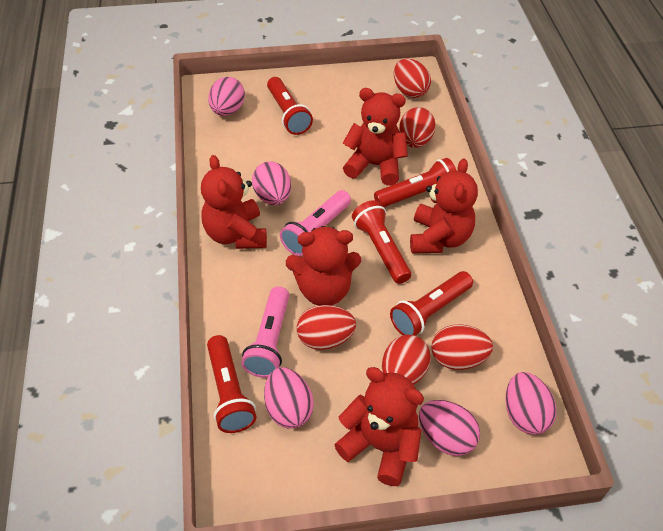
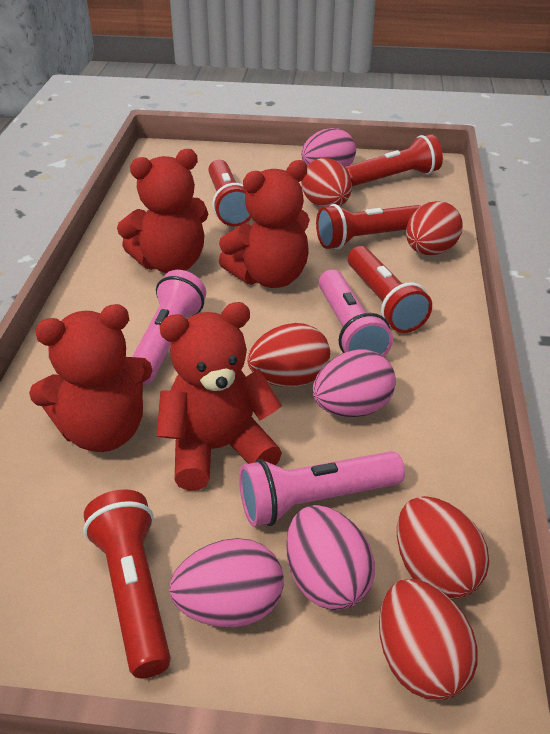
pink egg: 5 -> 4
pink flashlight: 2 -> 3
red teddy bear: 5 -> 4

